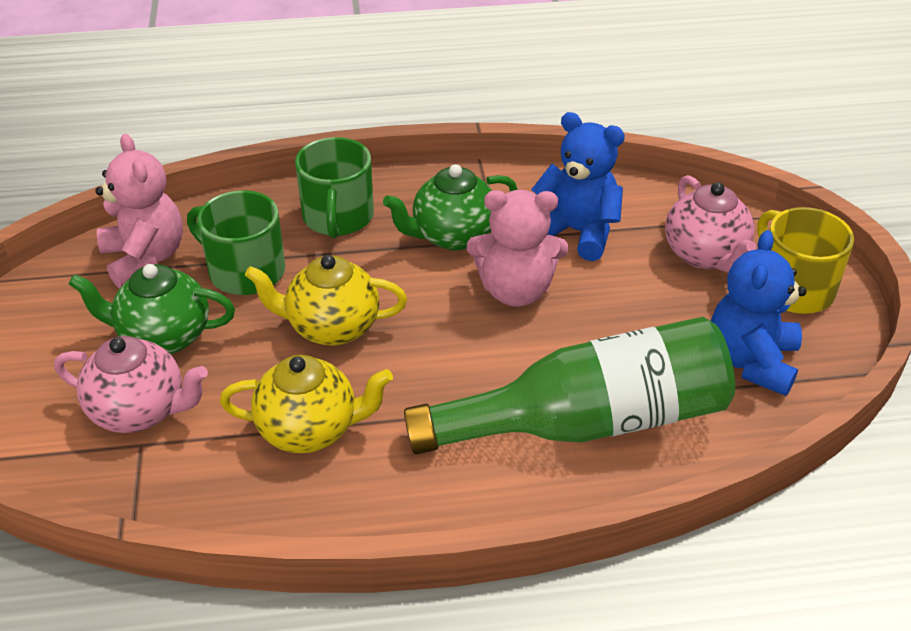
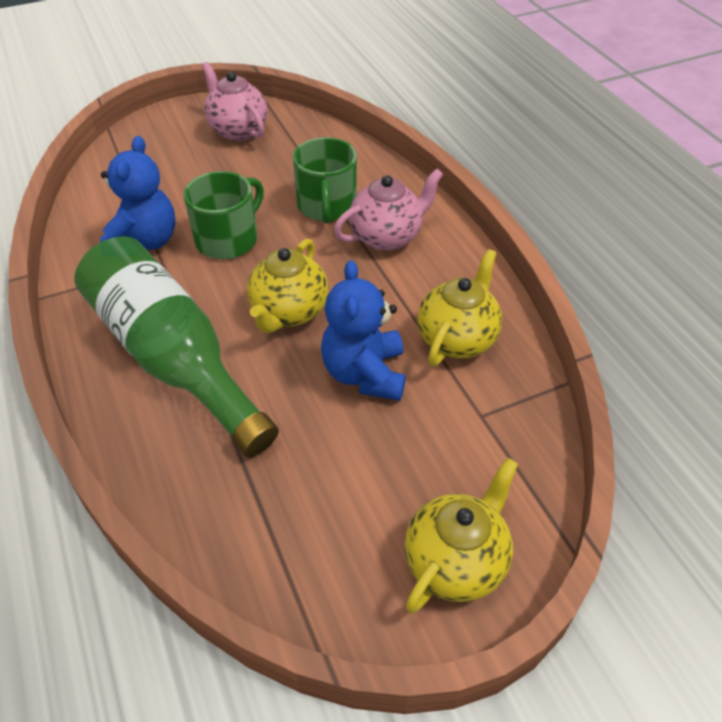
green teapot: 2 -> 0
pink teddy bear: 2 -> 0
yellow mug: 1 -> 0
yellow teapot: 2 -> 3

